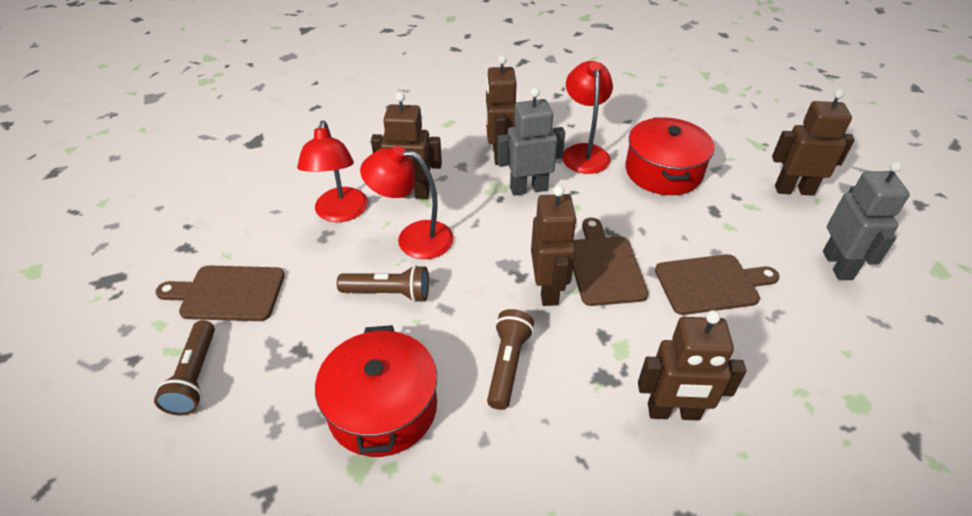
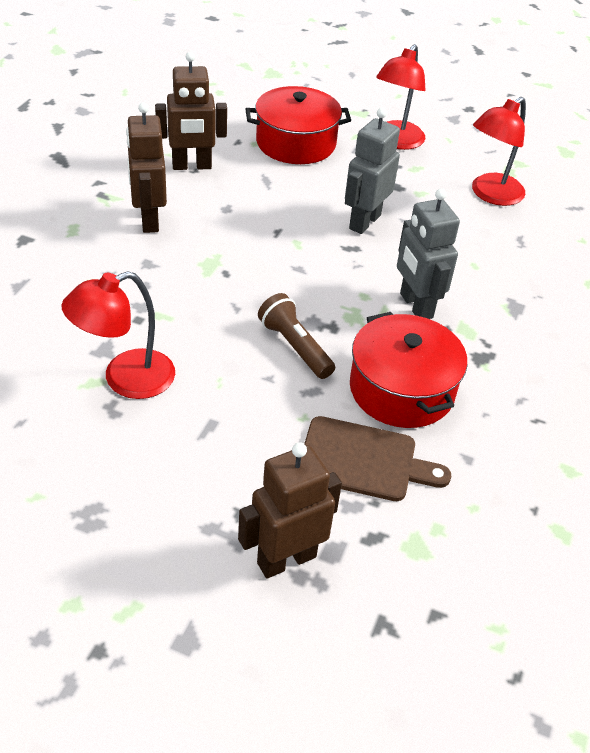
brown cutting board: 3 -> 1
brown flashlight: 3 -> 1
brown robot: 5 -> 3

